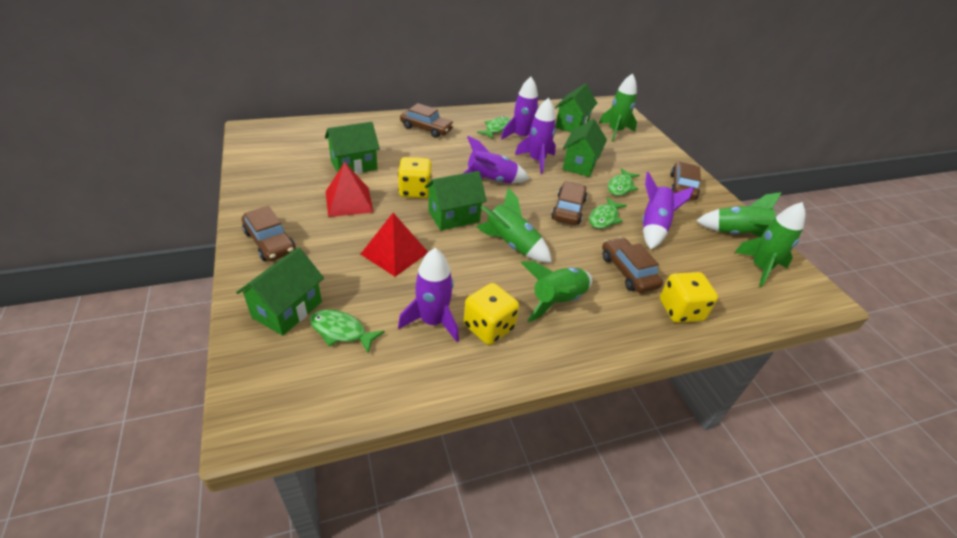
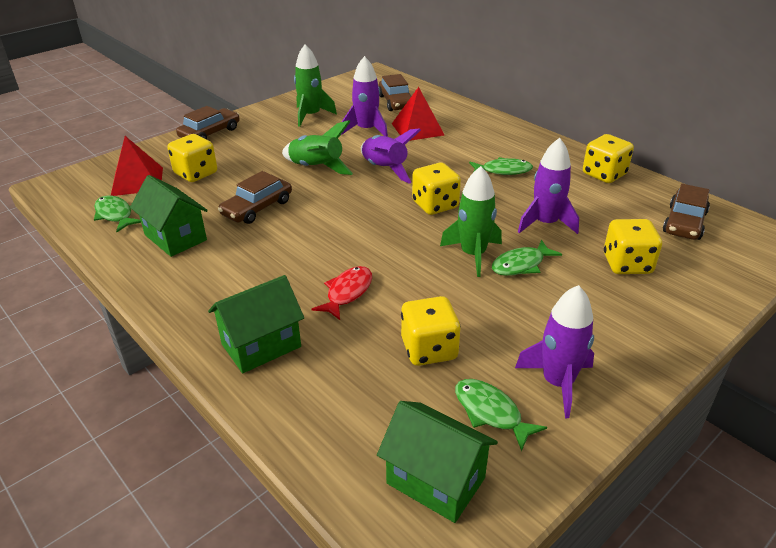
brown car: 5 -> 4
green house: 5 -> 3
green rocket: 5 -> 3
purple rocket: 5 -> 4
red fish: 0 -> 1
yellow dice: 3 -> 5

